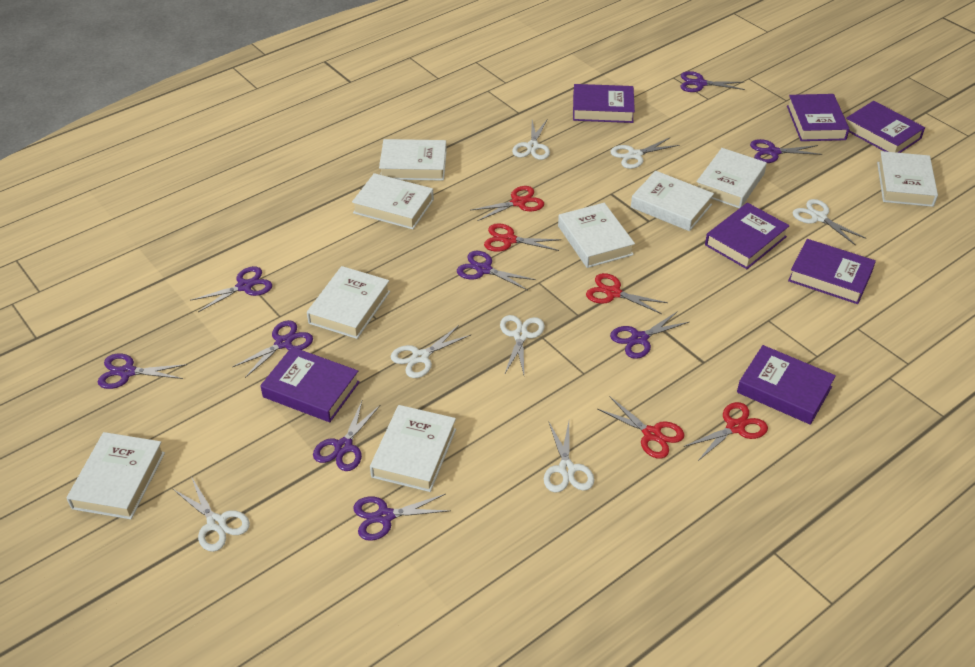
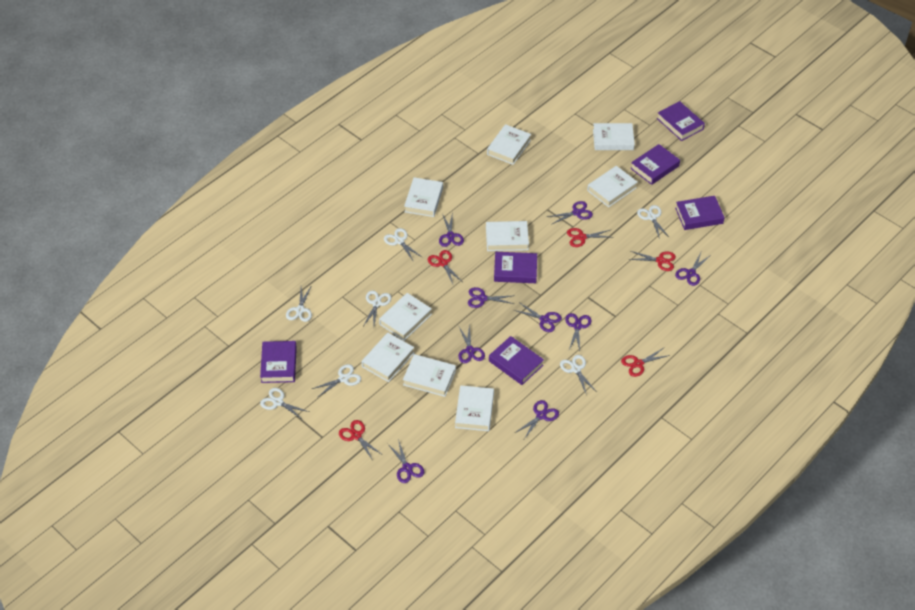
purple book: 7 -> 6

